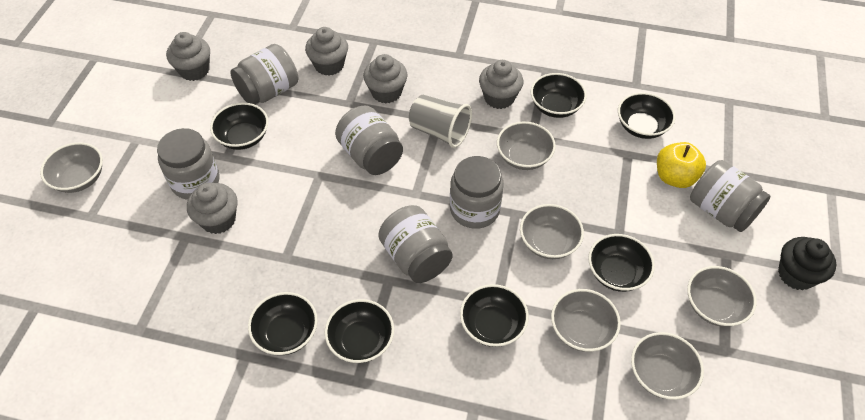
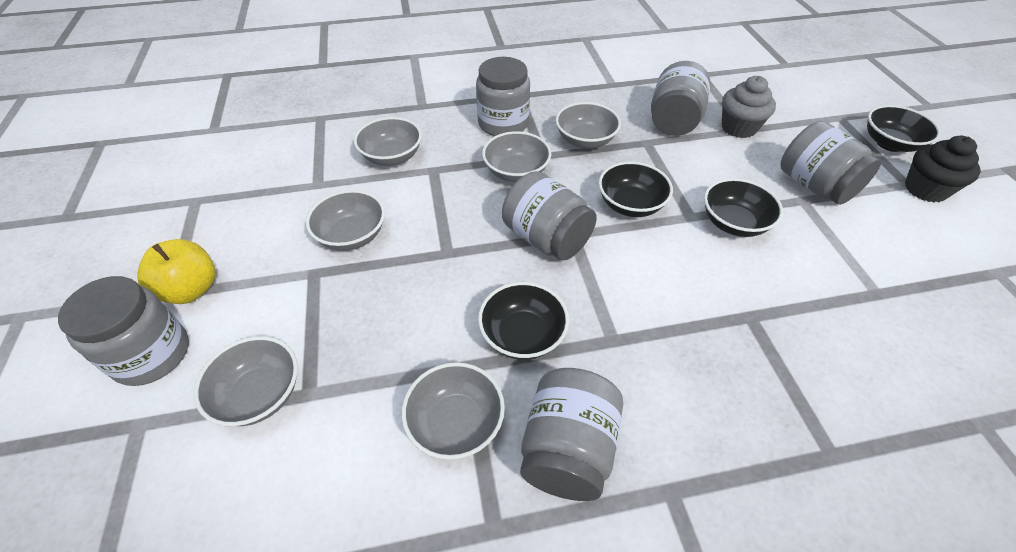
black bowl: 7 -> 4
grey cup: 1 -> 0
grey cupcake: 5 -> 1

